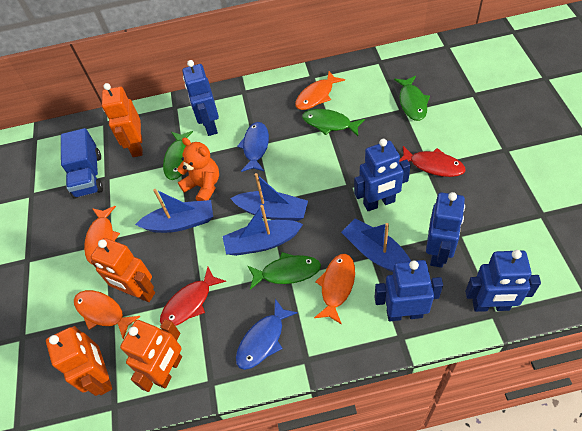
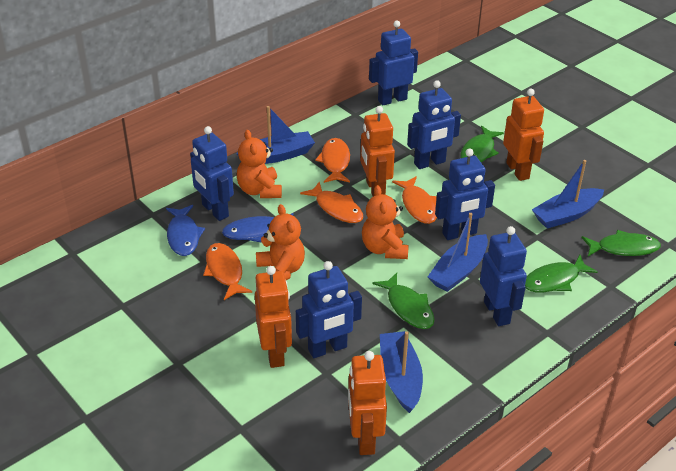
blue robot: 5 -> 6
blue truck: 1 -> 0
orange teddy bear: 1 -> 3
red fish: 2 -> 0

